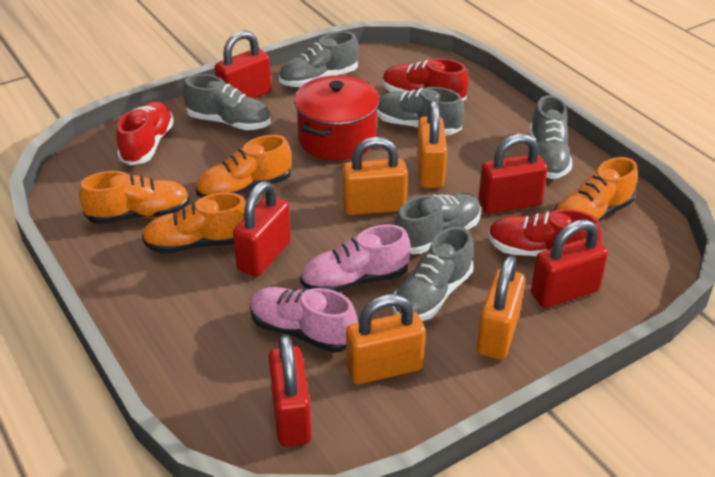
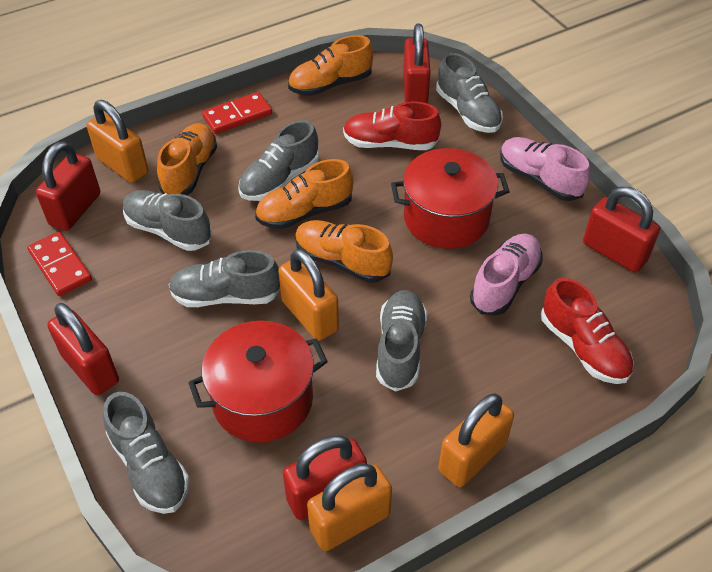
red domino: 0 -> 2
red pot: 1 -> 2
red shoe: 3 -> 2

